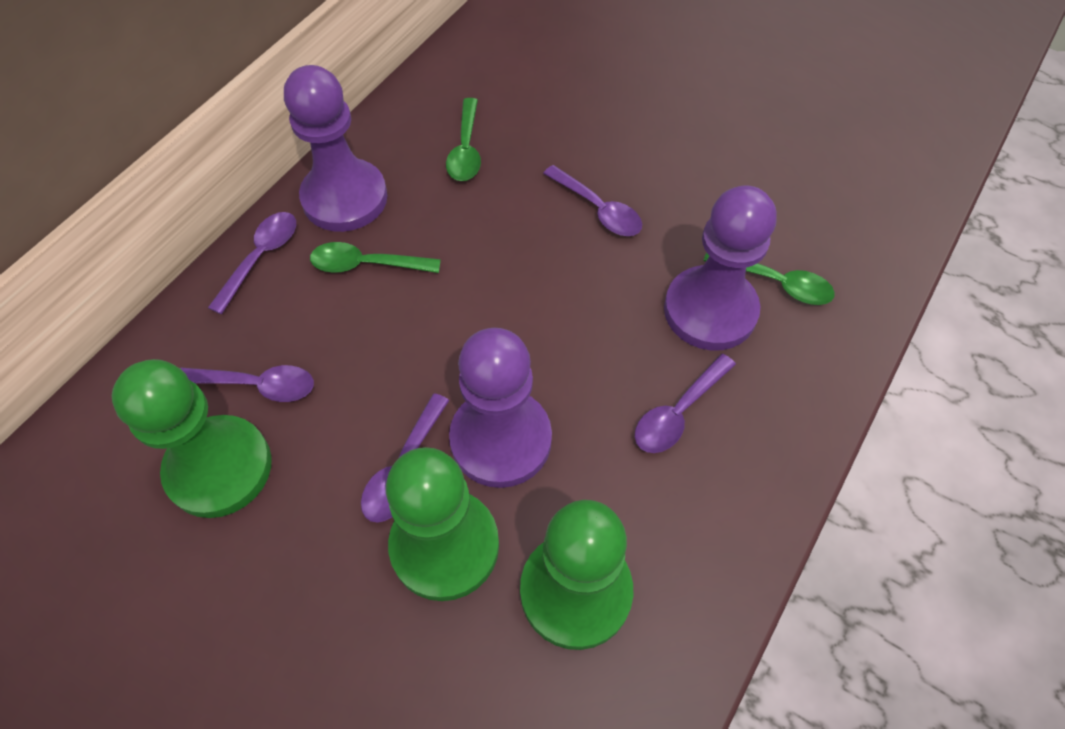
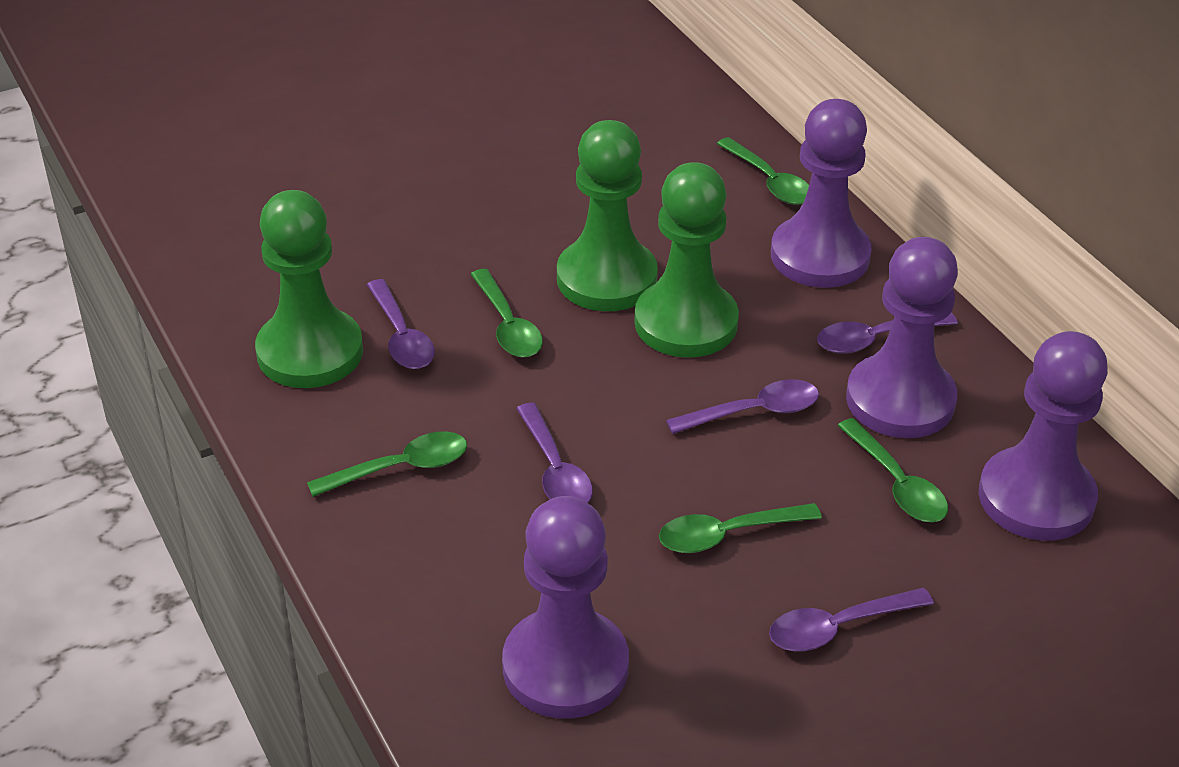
green spoon: 3 -> 5
purple pawn: 3 -> 4

